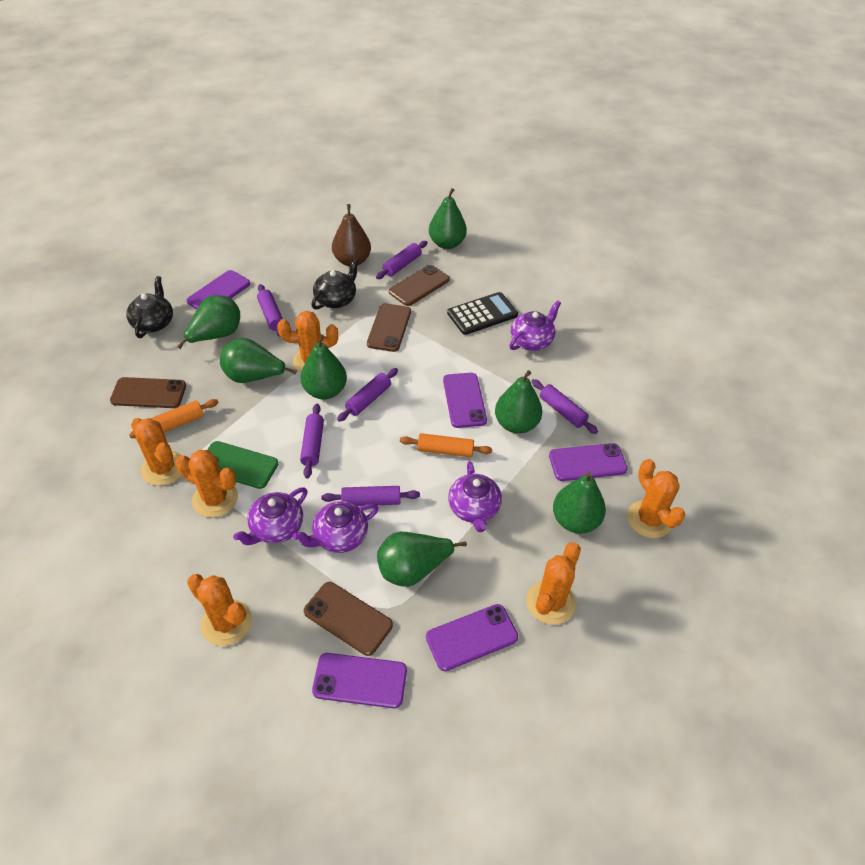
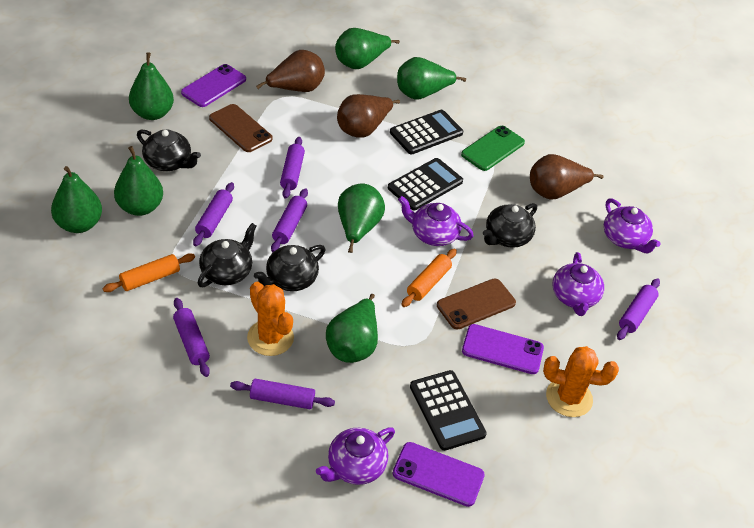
black calculator: 1 -> 3
black teapot: 2 -> 4
brown pear: 1 -> 3
brown phone: 4 -> 2
orange cactus: 6 -> 2
purple phone: 5 -> 3

